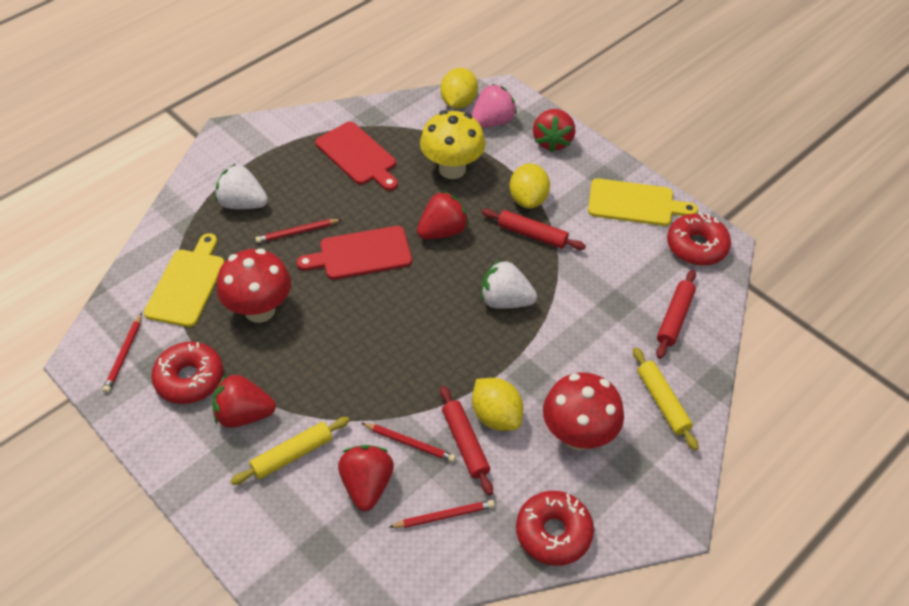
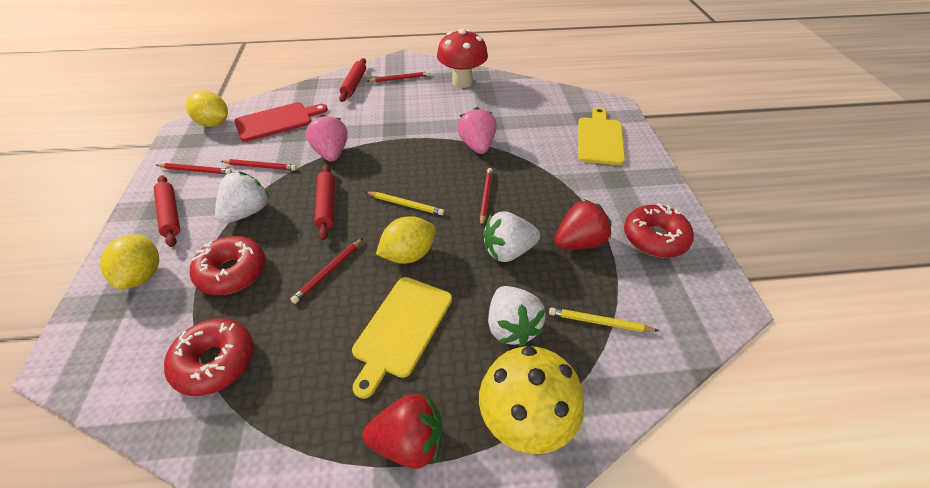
pink strawberry: 1 -> 2
red cutting board: 2 -> 1
red mushroom: 2 -> 1
red pencil: 4 -> 5
red strawberry: 4 -> 2
white strawberry: 2 -> 3
yellow pencil: 0 -> 2
yellow rolling pin: 2 -> 0

